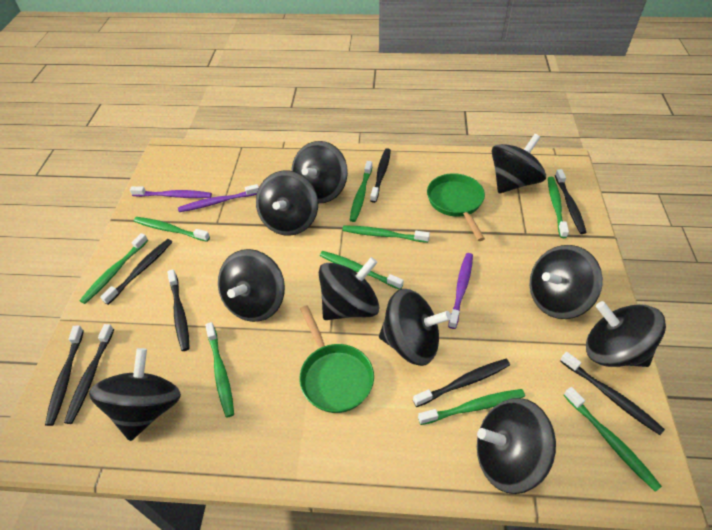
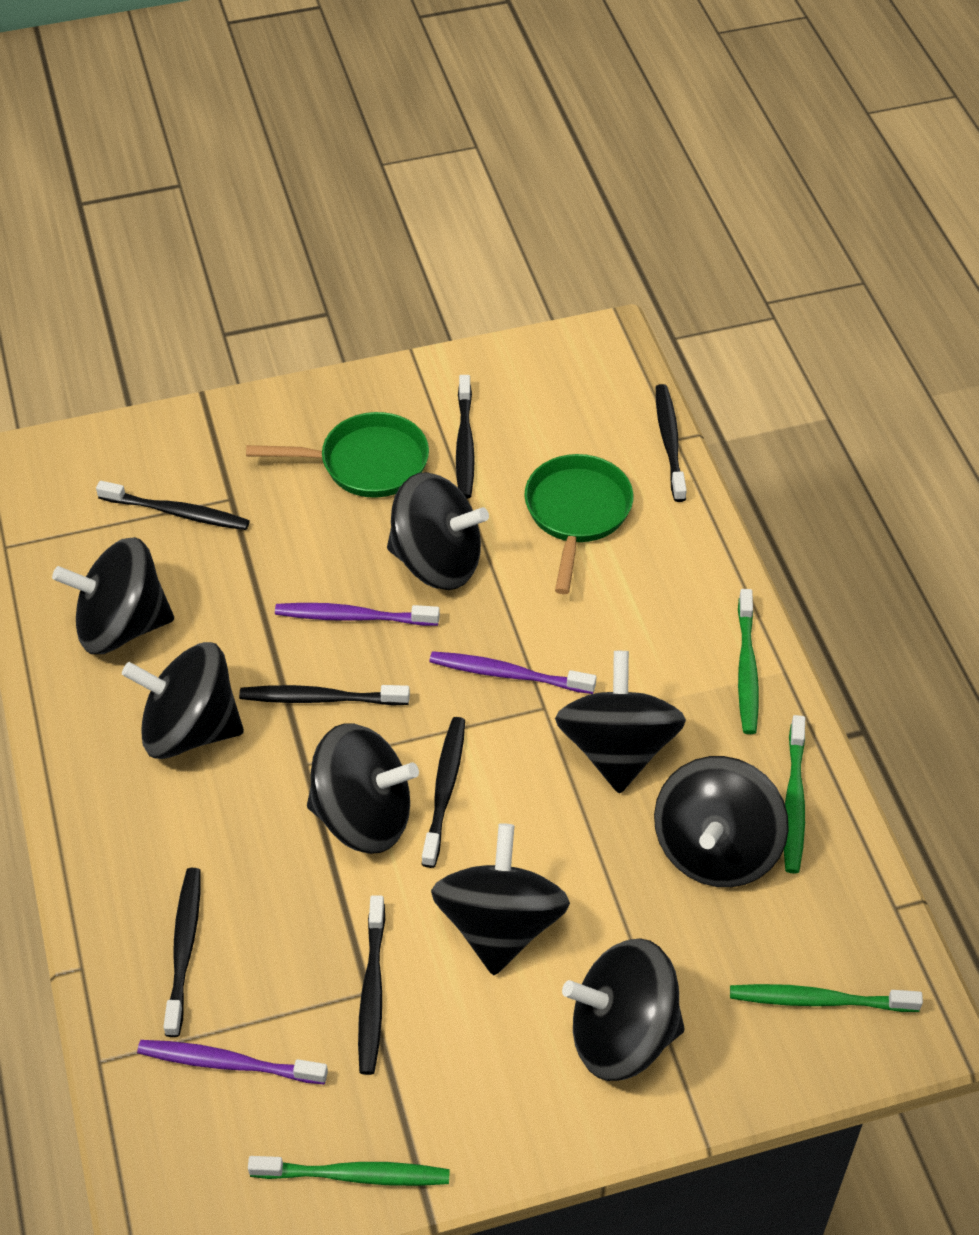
black spinning top: 10 -> 8
black toothbrush: 8 -> 7
green toothbrush: 9 -> 4

